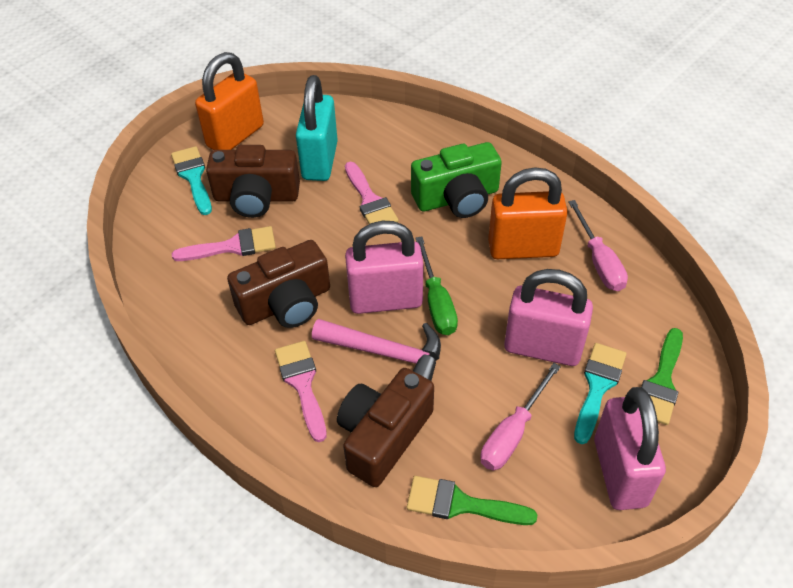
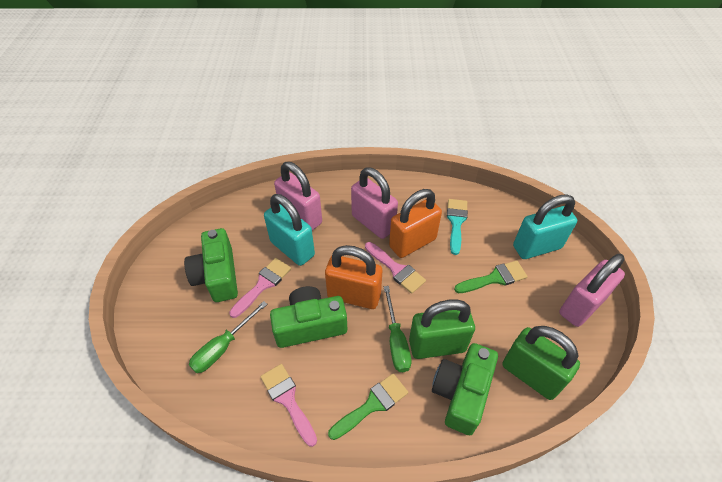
brown camera: 3 -> 0
green camera: 1 -> 3
green padlock: 0 -> 2
green screwdriver: 1 -> 2
pink hammer: 1 -> 0
pink screwdriver: 2 -> 0
turquoise brush: 2 -> 1
turquoise padlock: 1 -> 2

